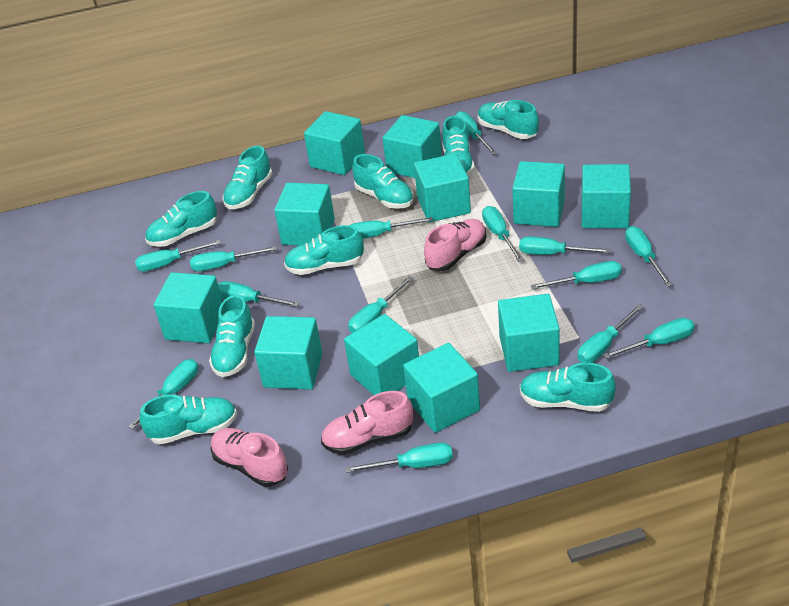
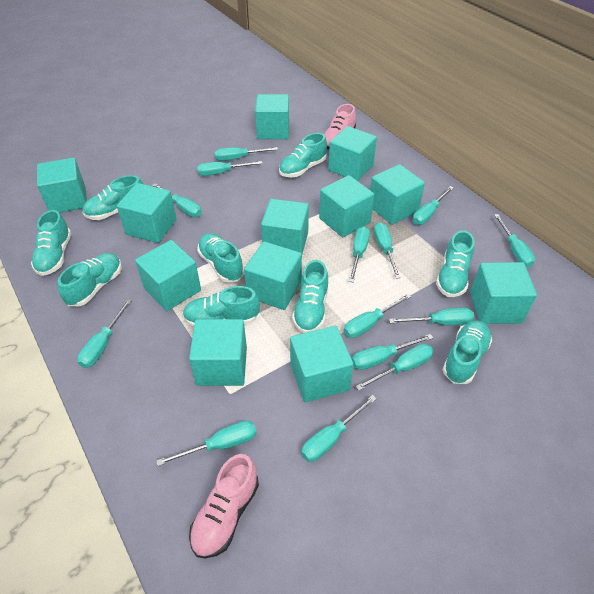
pink shoe: 3 -> 2
turquoise cube: 11 -> 12

